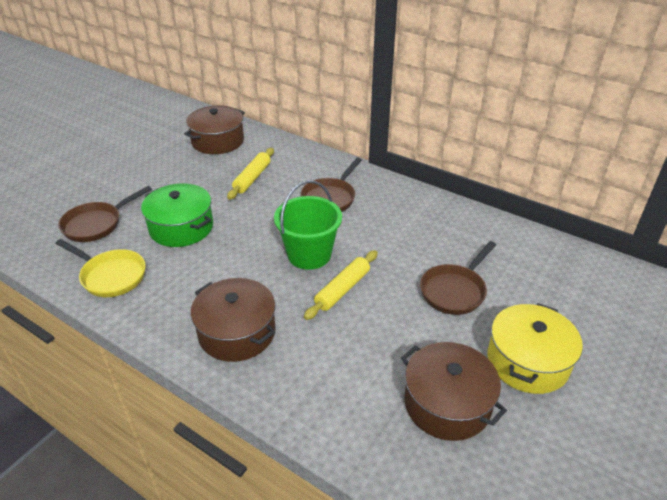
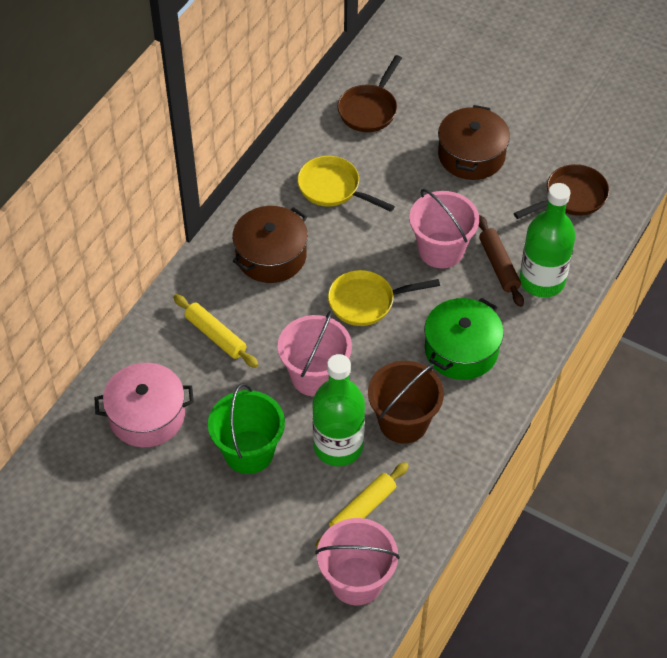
brown bucket: 0 -> 1
brown pan: 3 -> 2
brown pot: 3 -> 2
brown rolling pin: 0 -> 1
green bottle: 0 -> 2
pink bucket: 0 -> 3
pink pot: 0 -> 1
yellow pan: 1 -> 2
yellow pot: 1 -> 0

